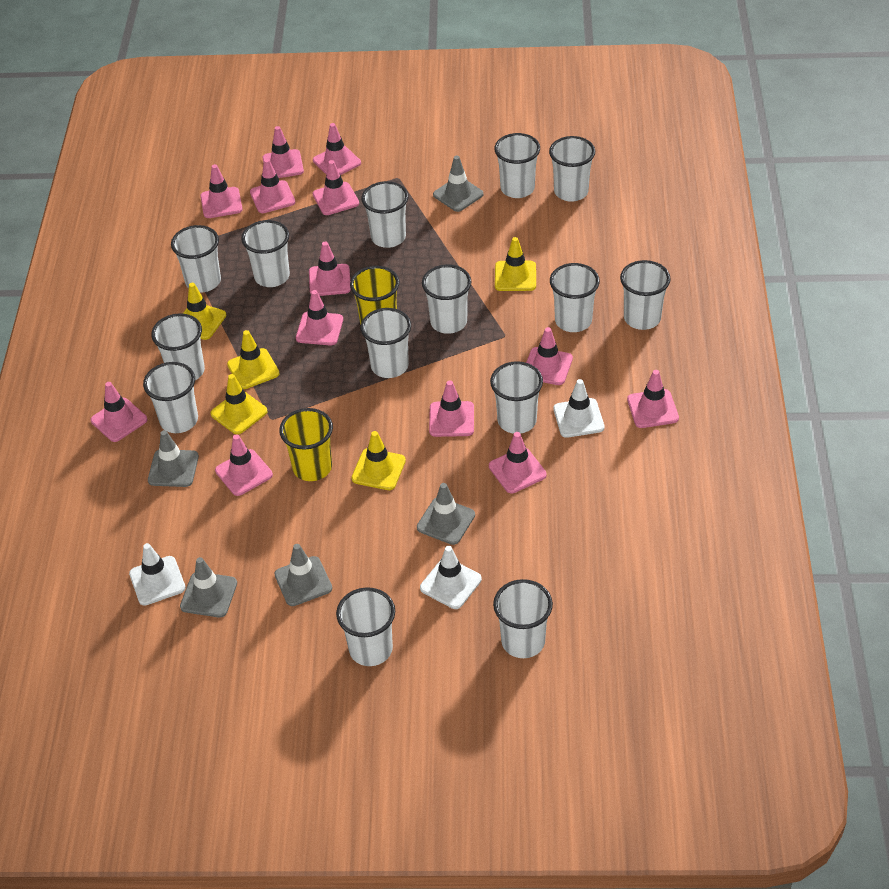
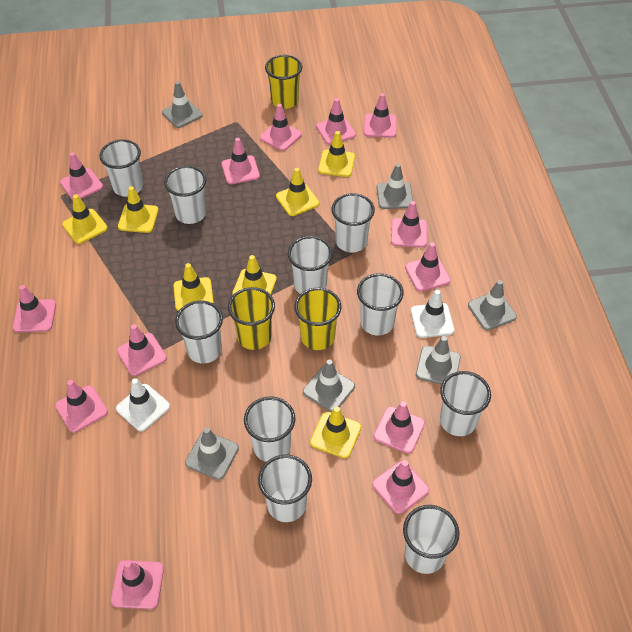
grey traffic cone: 5 -> 6
white cup: 14 -> 10
white traffic cone: 3 -> 2
yellow cup: 2 -> 3
yellow traffic cone: 5 -> 7

